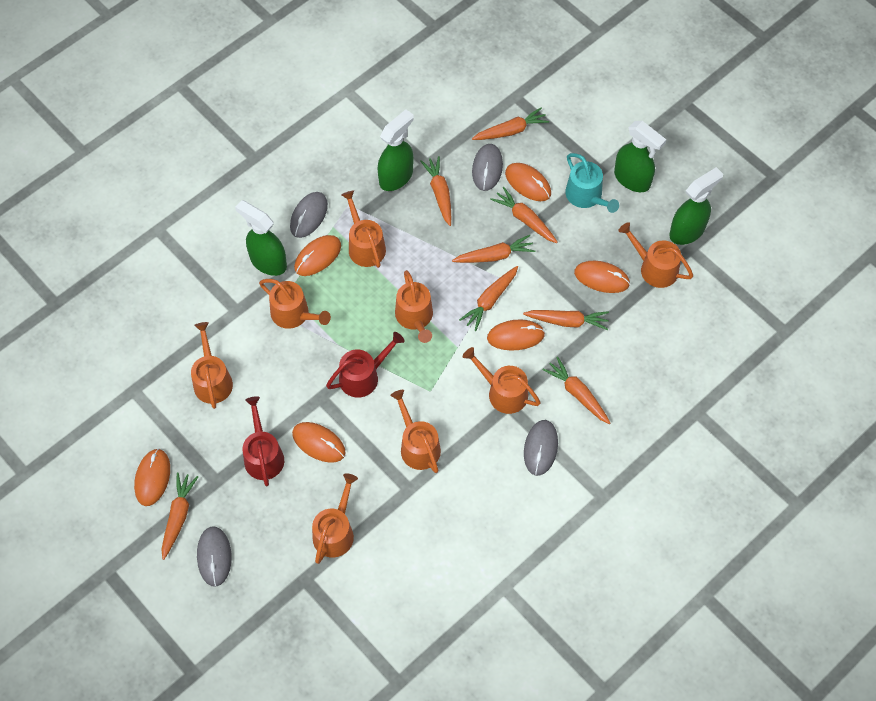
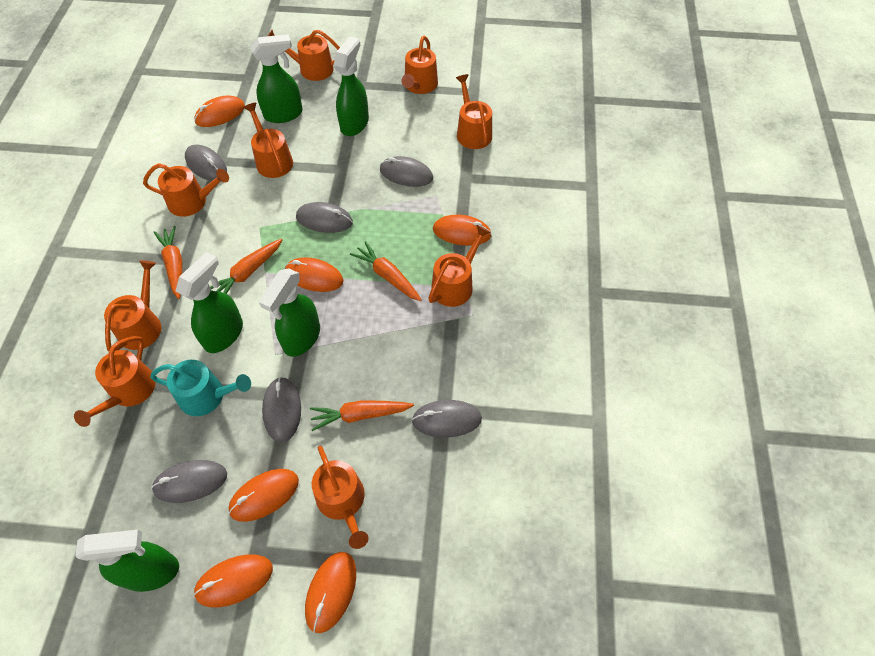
green spray bottle: 4 -> 5
grey mouse: 4 -> 6
orange carrot: 8 -> 4
orange watering can: 8 -> 9
red watering can: 2 -> 0

